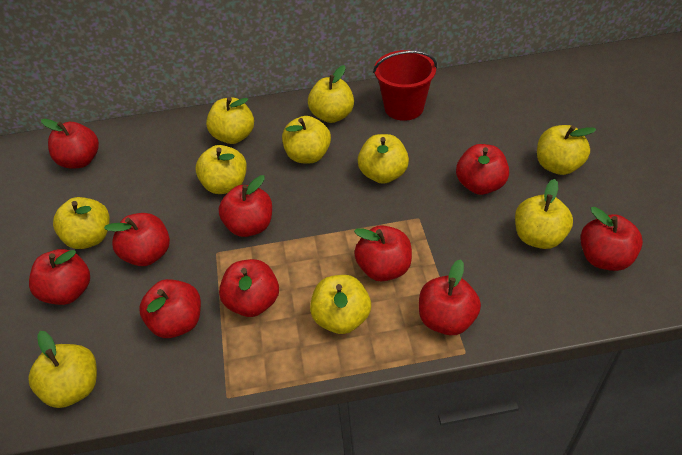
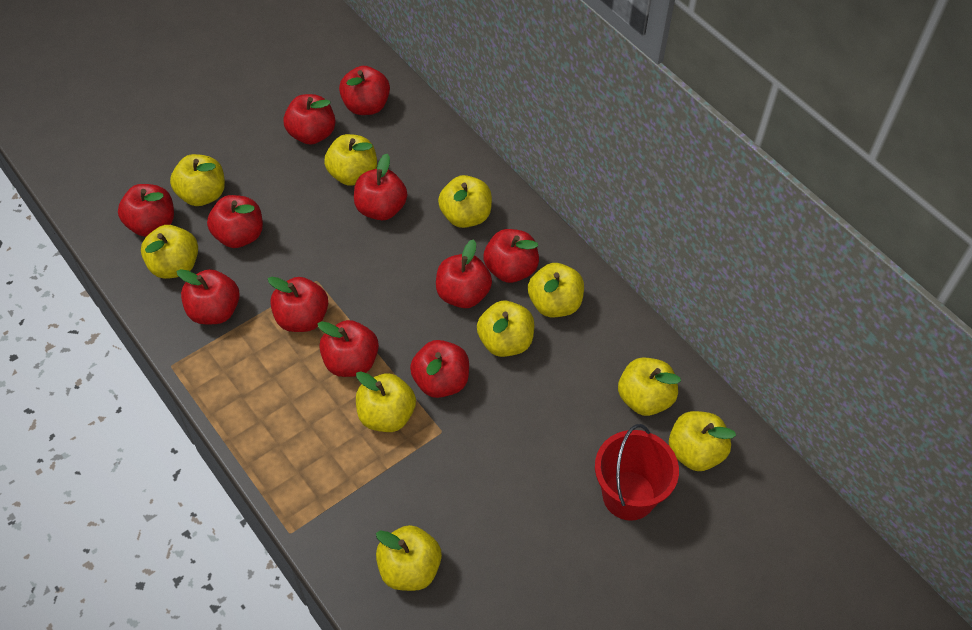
red apple: 10 -> 11

